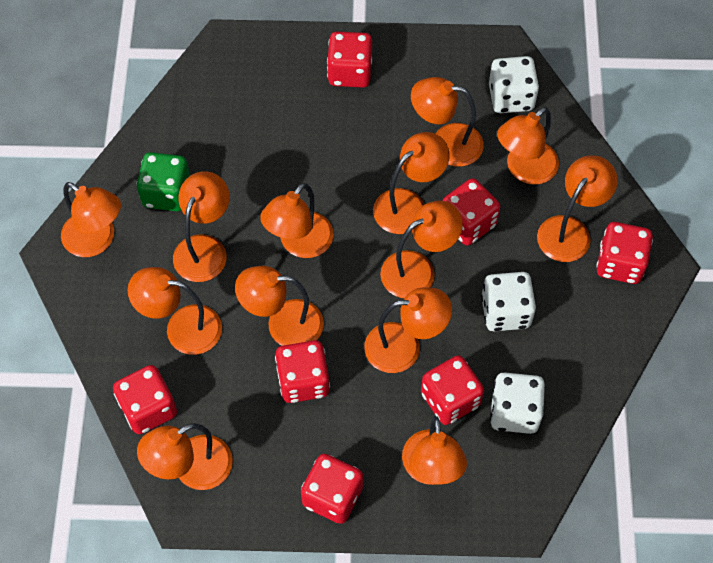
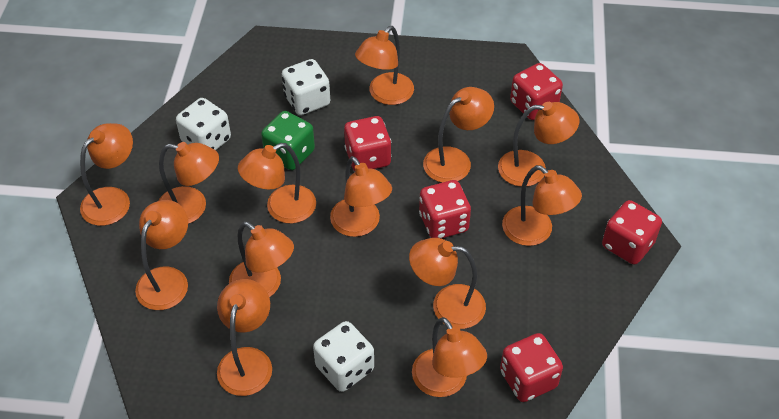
red dice: 7 -> 5

